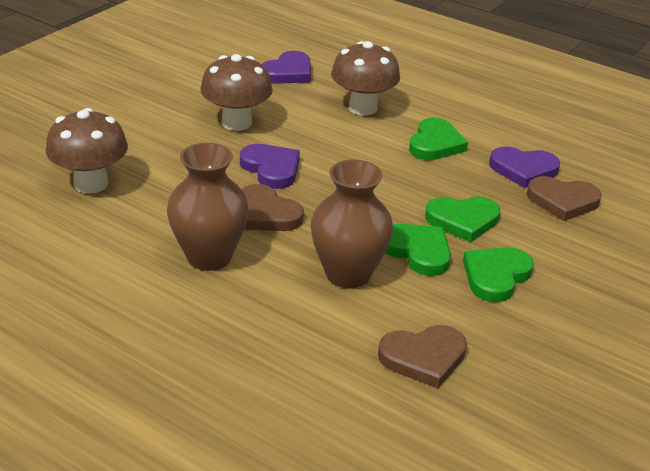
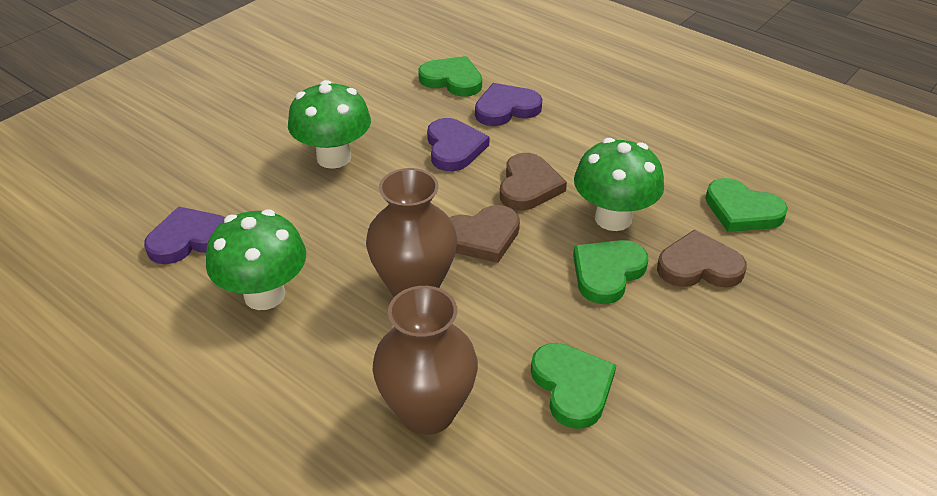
brown mushroom: 3 -> 0
green mushroom: 0 -> 3

